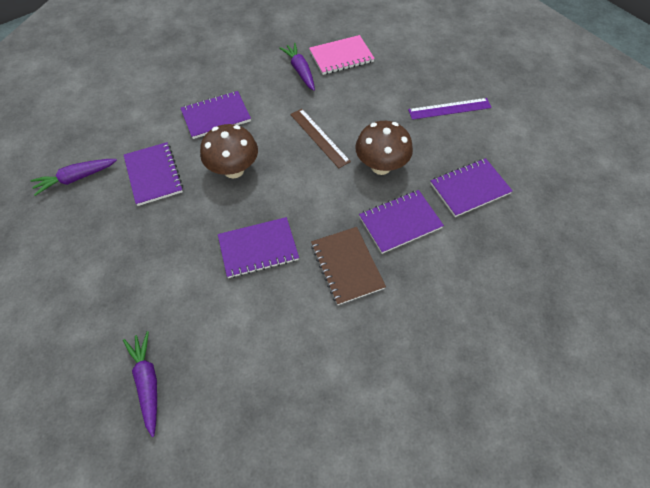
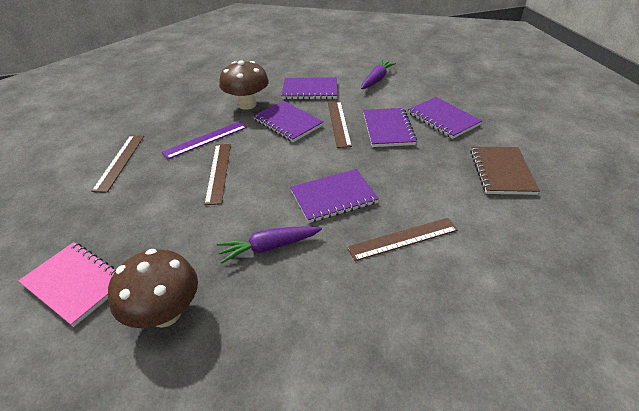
brown ruler: 1 -> 4
purple carrot: 3 -> 2

